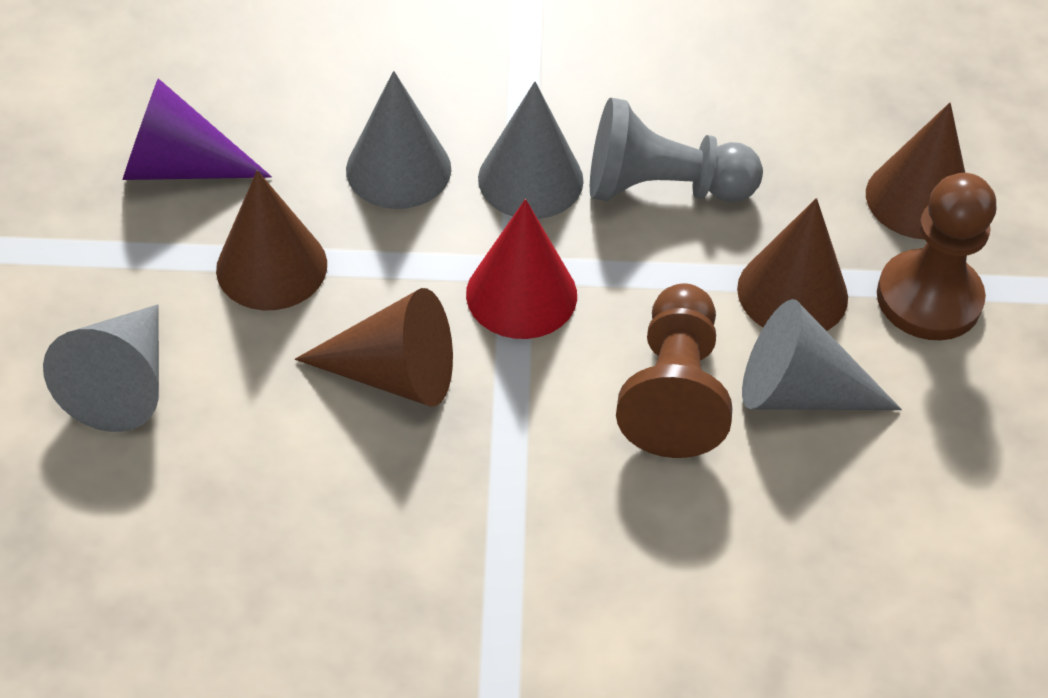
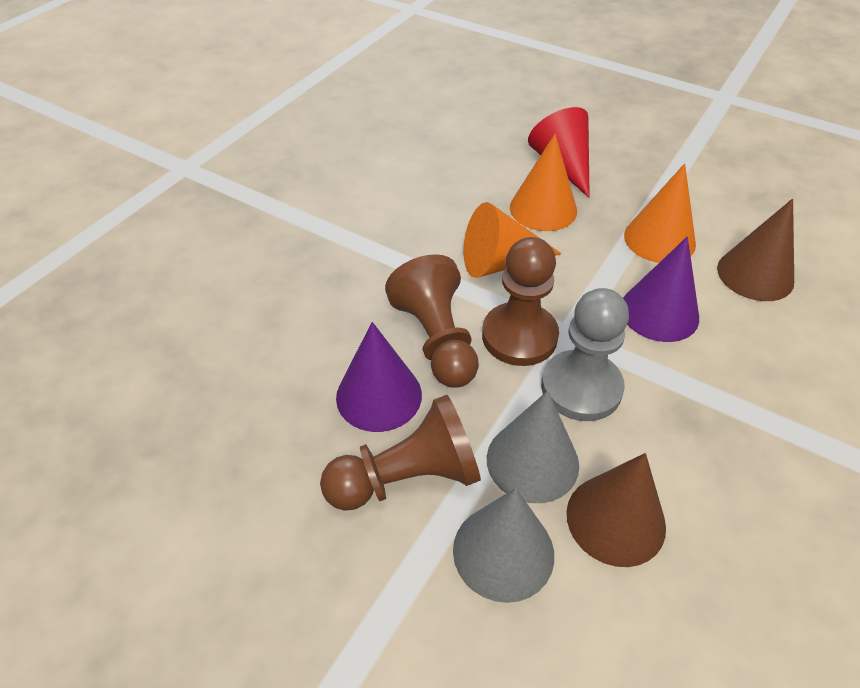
brown cone: 4 -> 2
brown pawn: 2 -> 3
grey cone: 4 -> 2
orange cone: 0 -> 3
purple cone: 1 -> 2

